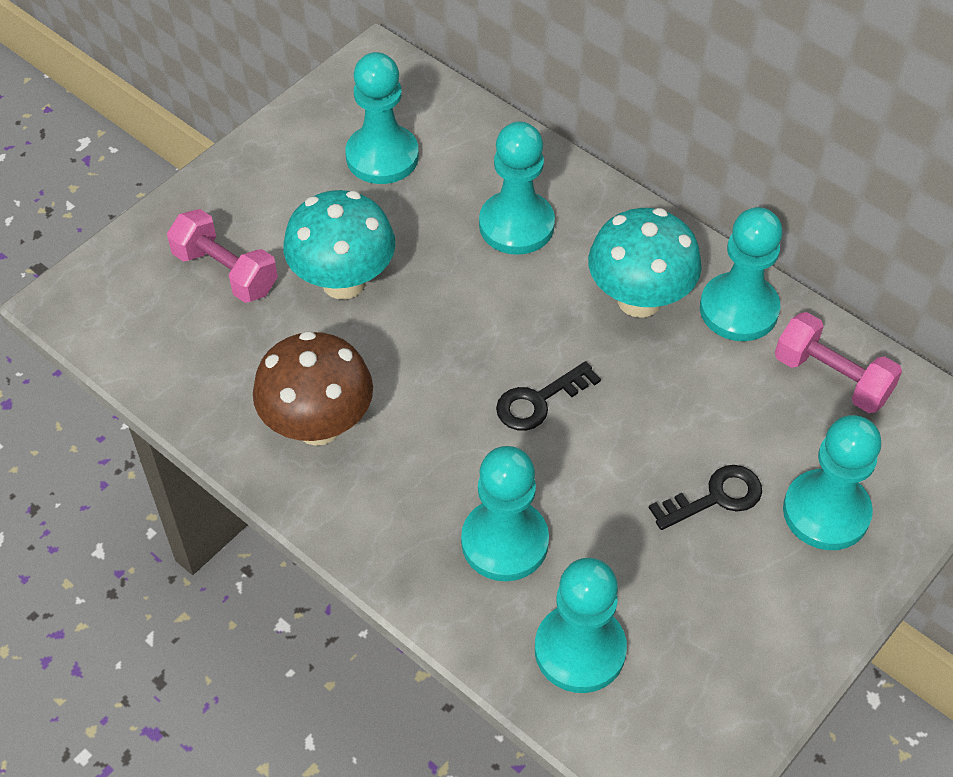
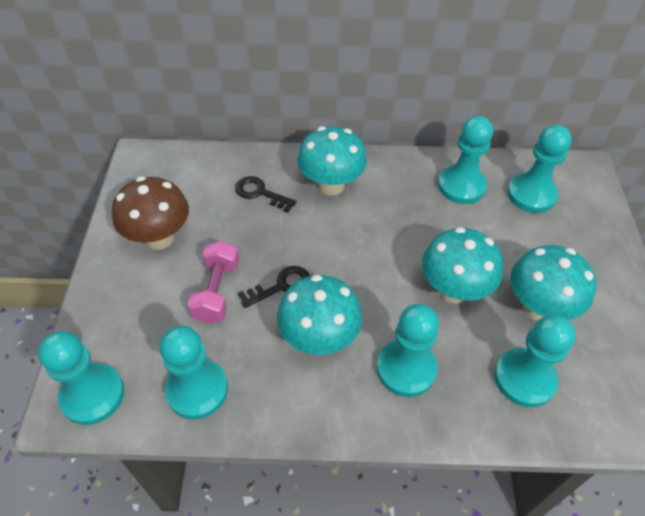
pink dumbbell: 2 -> 1
turquoise mushroom: 2 -> 4

